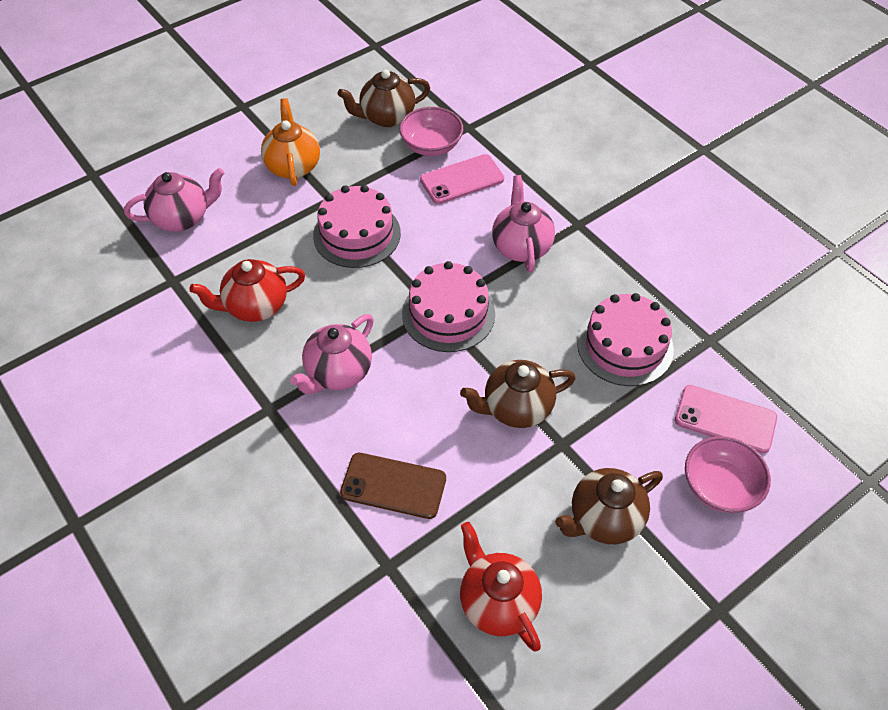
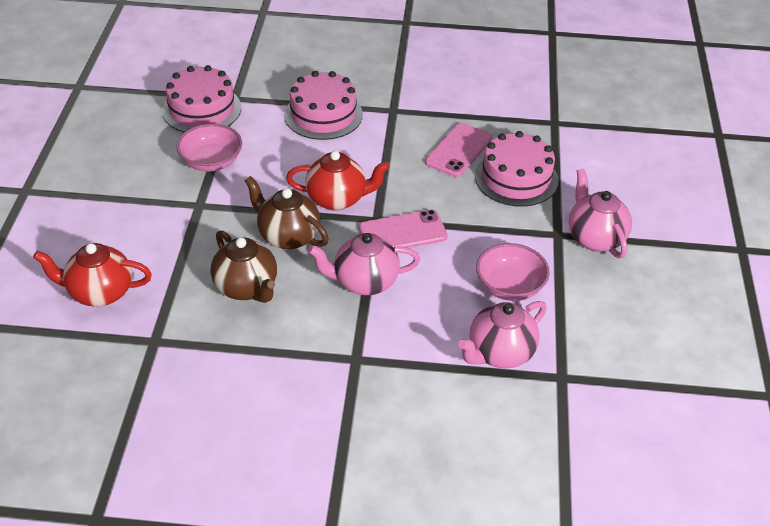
brown phone: 1 -> 0
brown teapot: 3 -> 2
orange teapot: 1 -> 0

